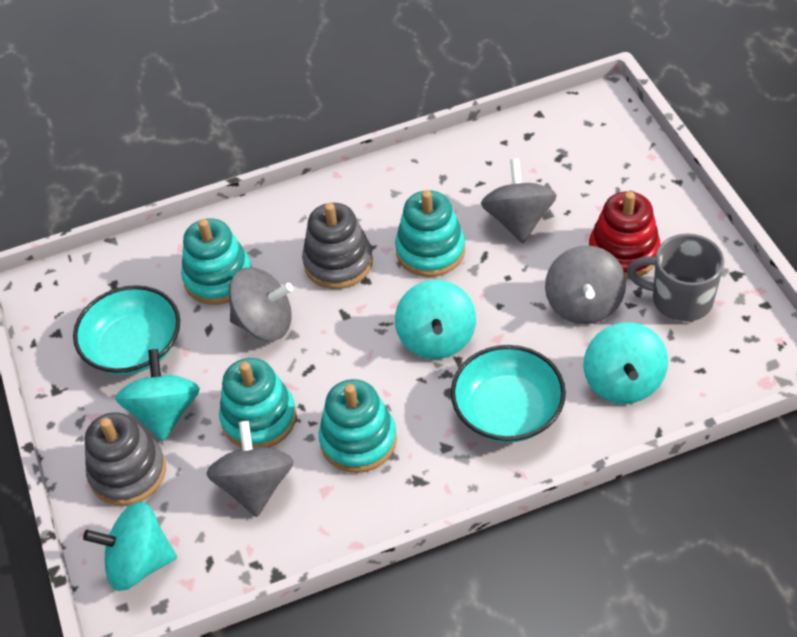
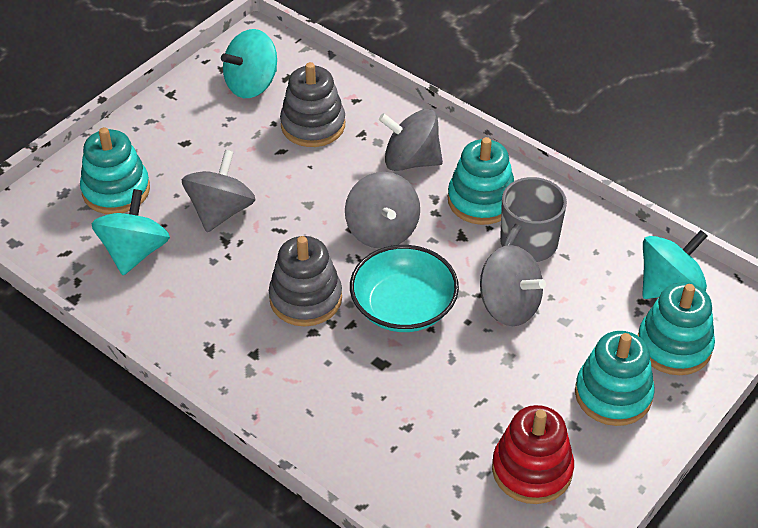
turquoise bowl: 2 -> 1
turquoise spinning top: 4 -> 3

